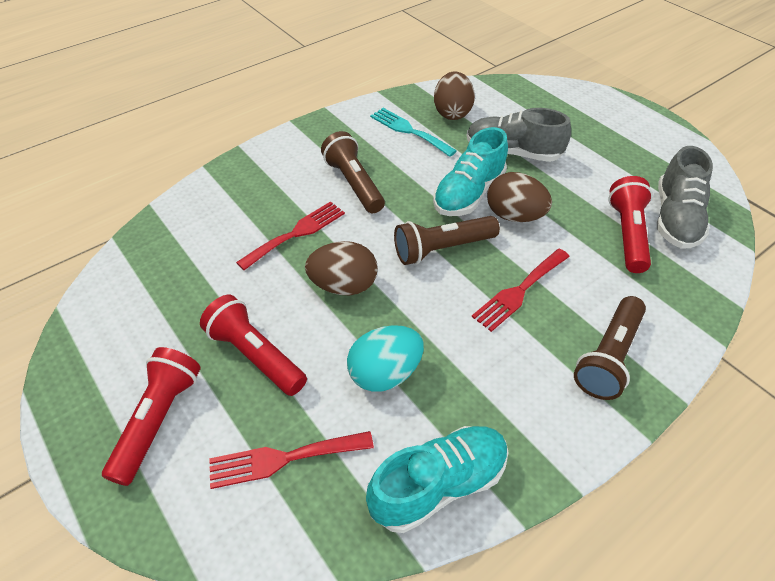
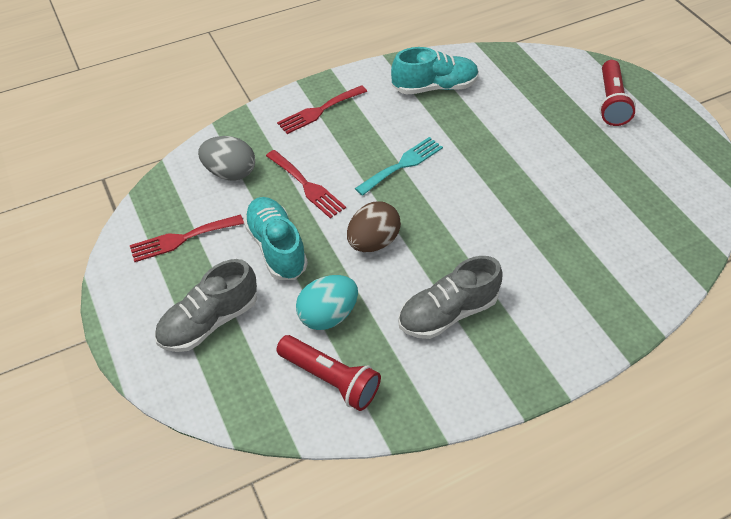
brown egg: 3 -> 1
brown flashlight: 3 -> 0
grey egg: 0 -> 1
red flashlight: 3 -> 2

